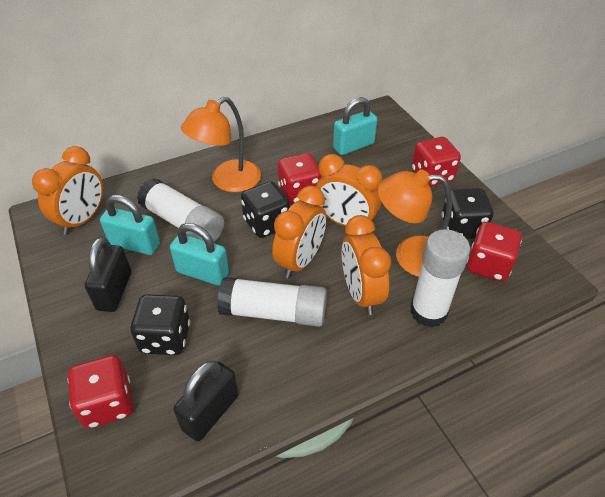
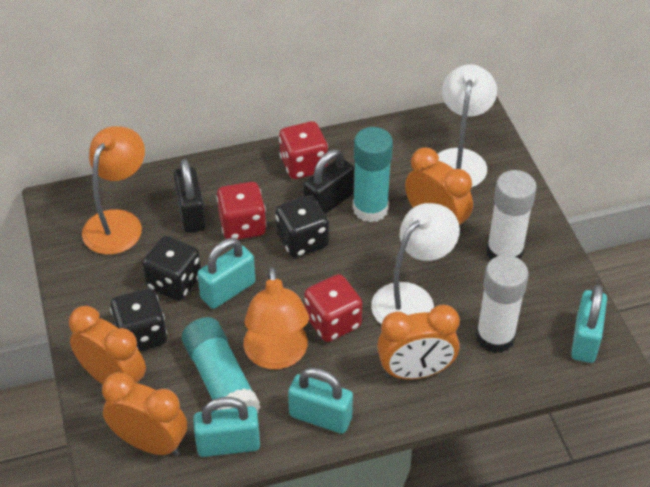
red dice: 4 -> 3
turquoise glue stick: 0 -> 2
turquoise padlock: 3 -> 4
white glue stick: 3 -> 2
white lamp: 0 -> 2

